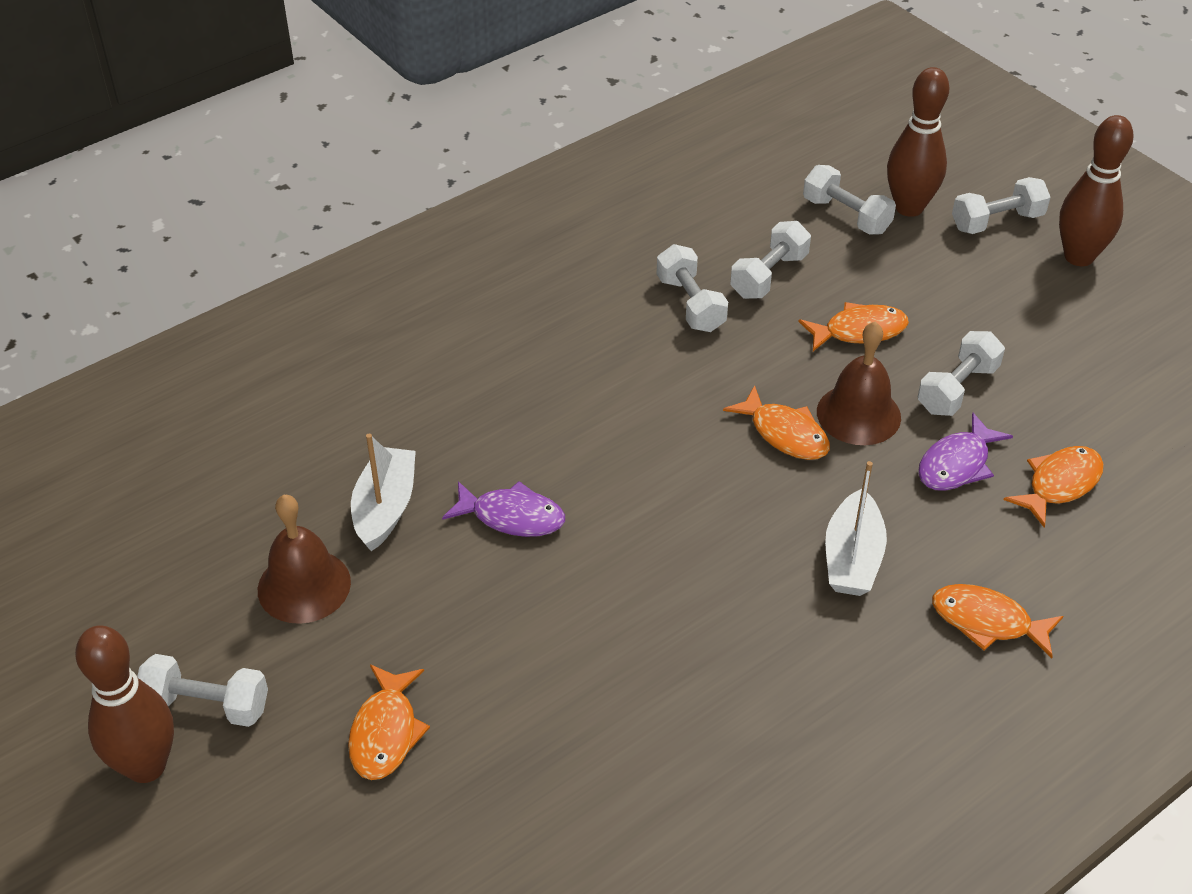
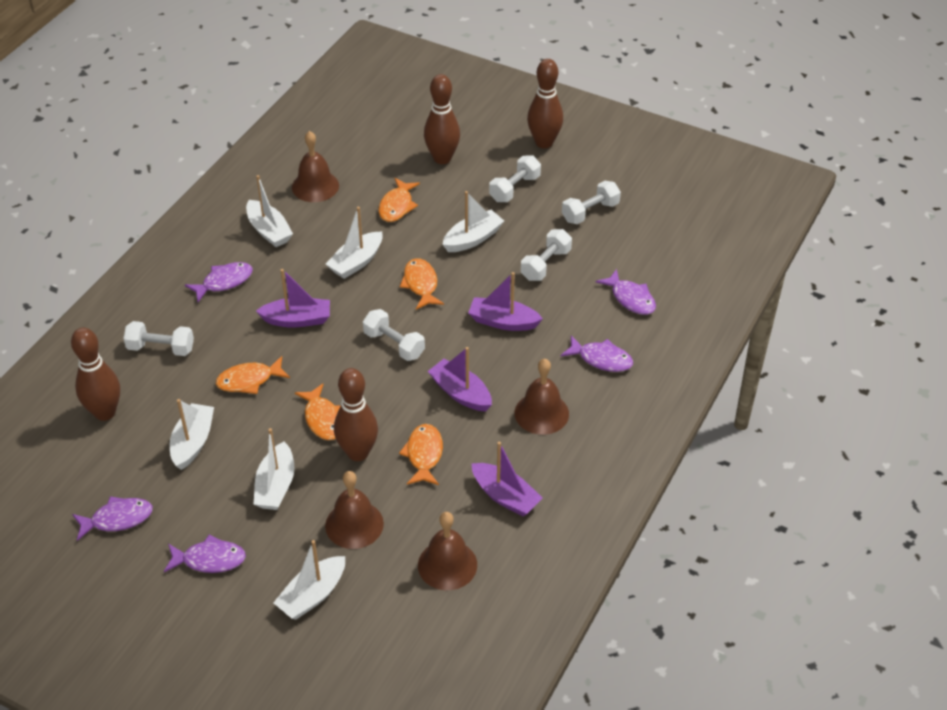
brown bell: 2 -> 4
brown bowling pin: 3 -> 4
purple boat: 0 -> 4
purple fish: 2 -> 5
white boat: 2 -> 6
white dumbbell: 6 -> 5

